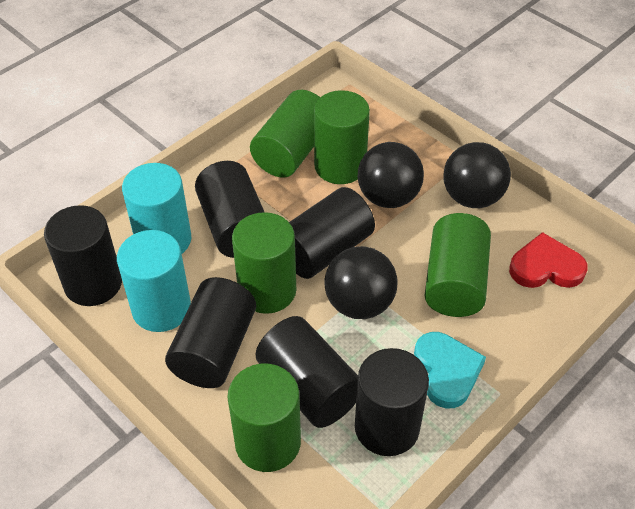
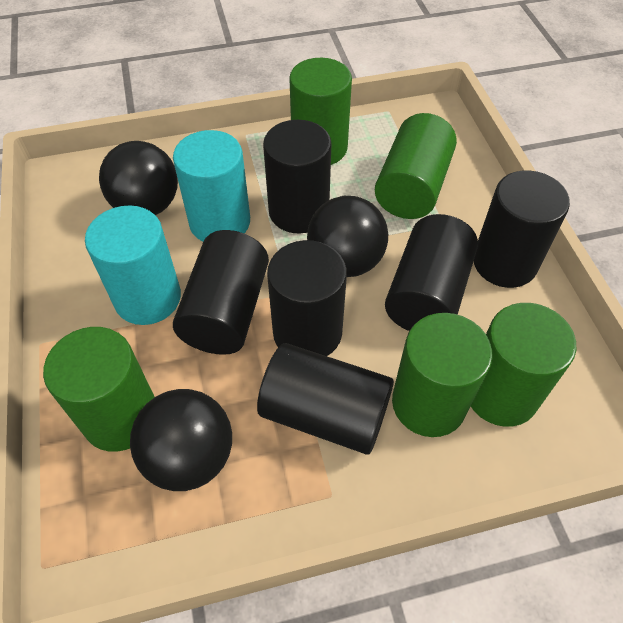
red heart: 1 -> 0
turquoise heart: 1 -> 0

